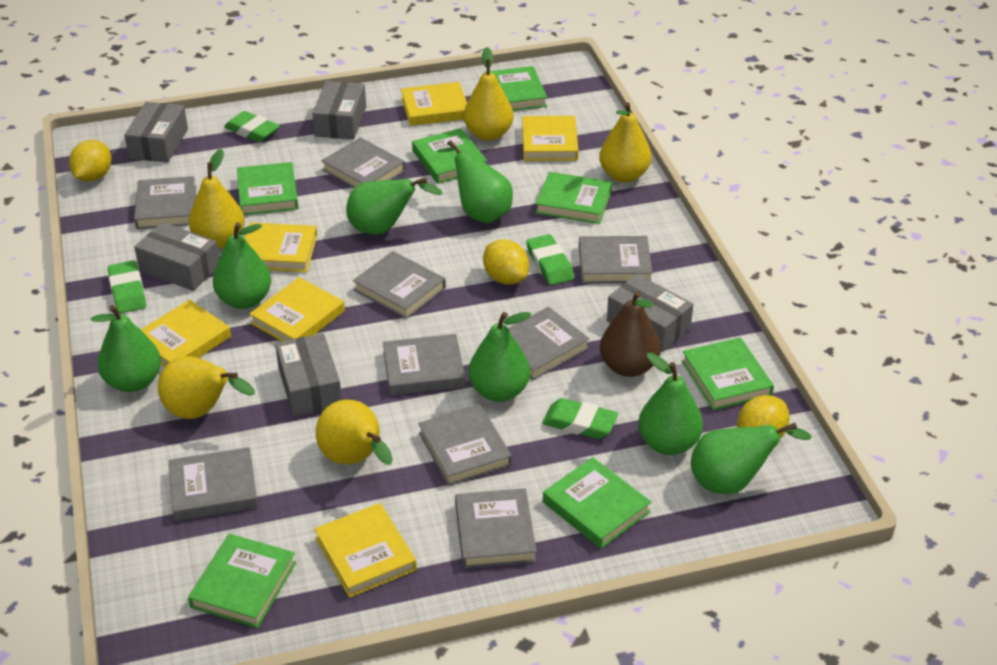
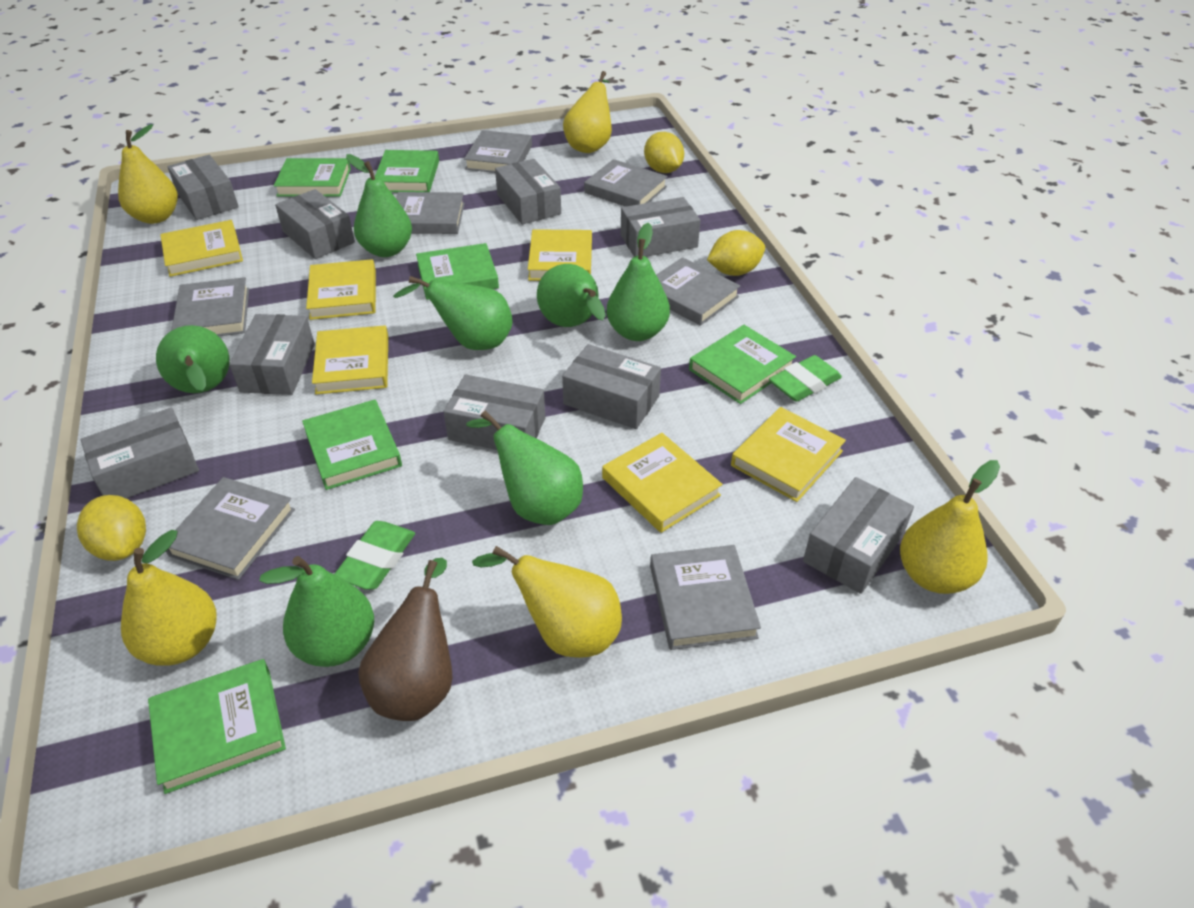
green book: 7 -> 6
green eraser: 4 -> 2
grey book: 9 -> 7
grey box: 5 -> 9

